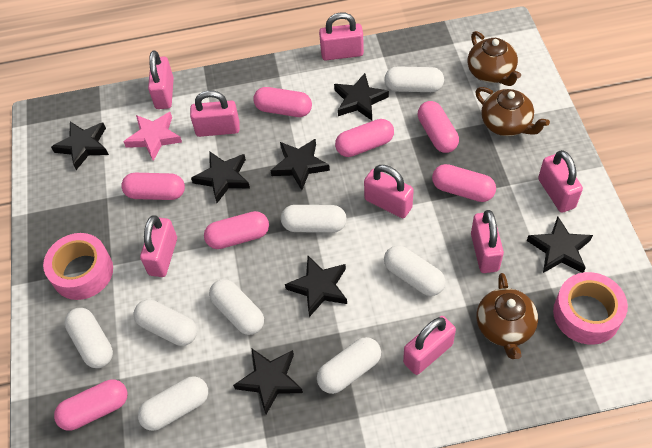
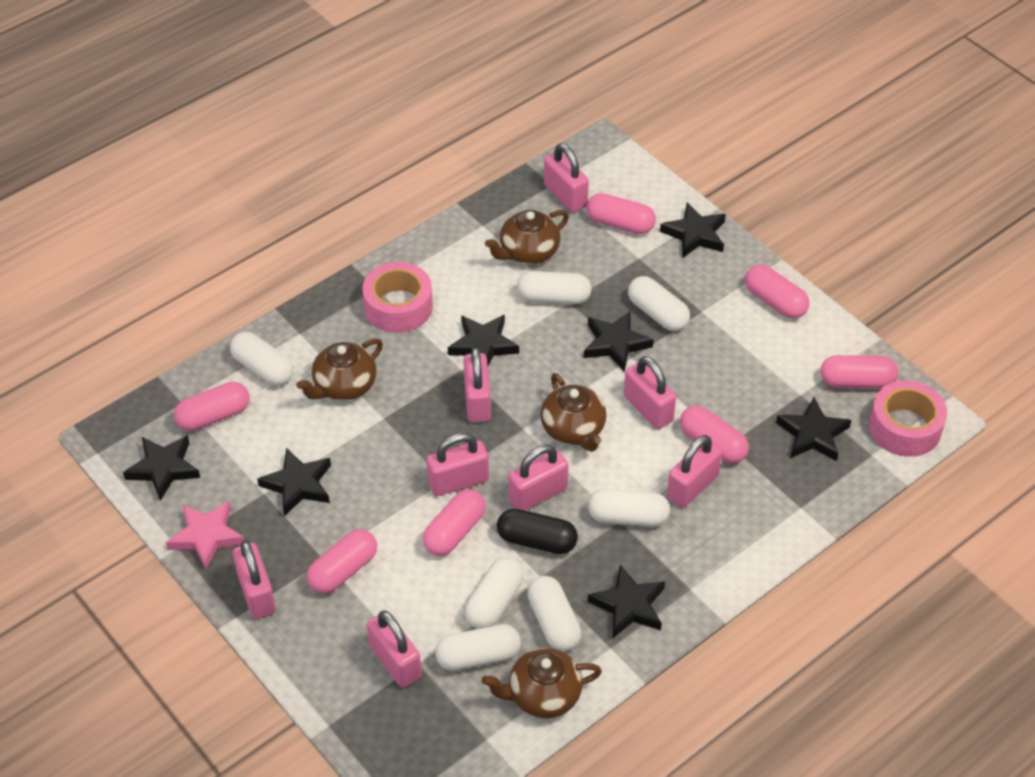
black capsule: 0 -> 1
brown teapot: 3 -> 4
white capsule: 8 -> 7

